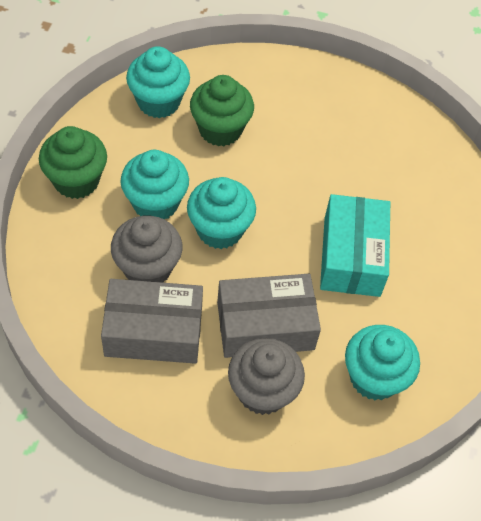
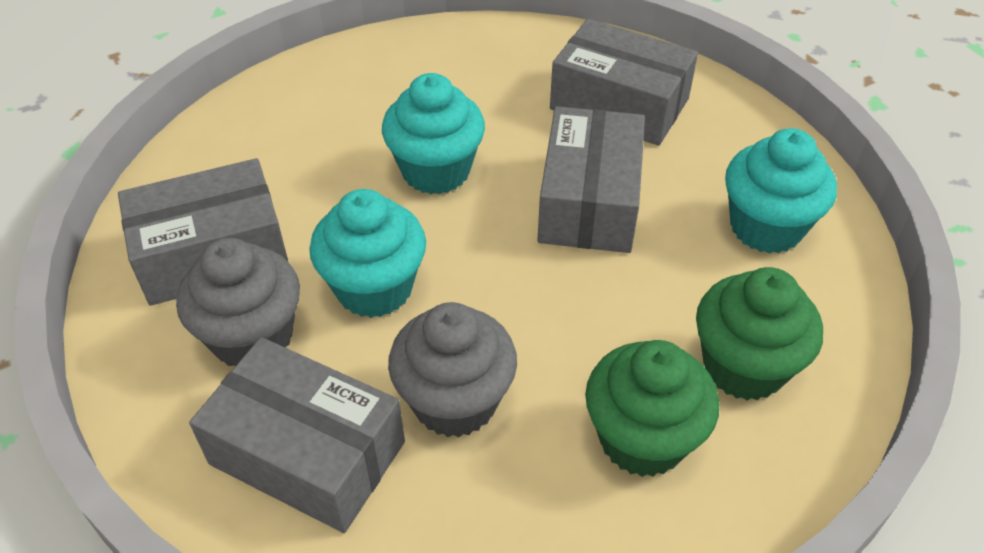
grey box: 2 -> 4
turquoise box: 1 -> 0
turquoise cupcake: 4 -> 3

